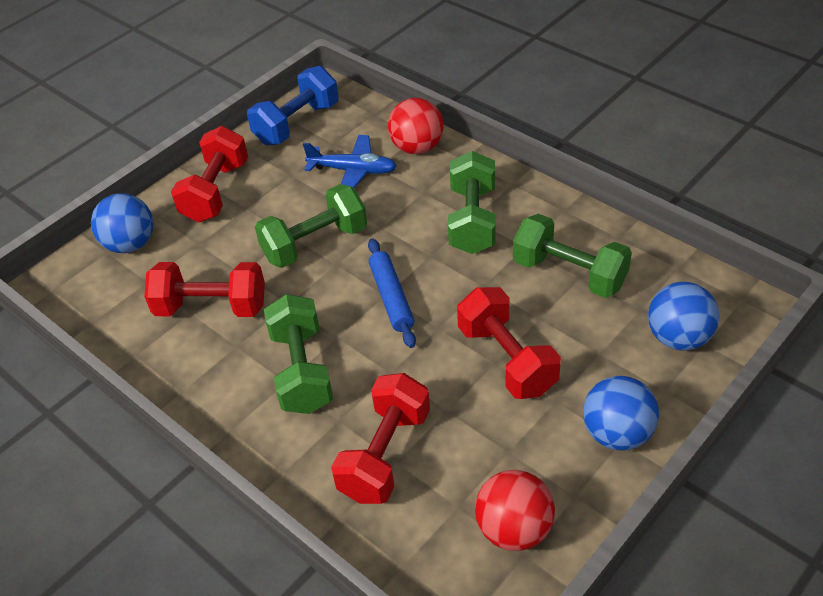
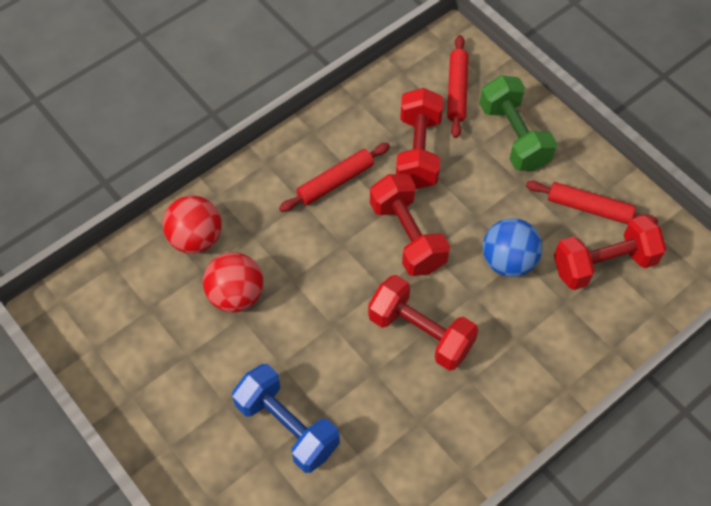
blue ball: 3 -> 1
blue plane: 1 -> 0
blue rolling pin: 1 -> 0
green dumbbell: 4 -> 1
red rolling pin: 0 -> 3

